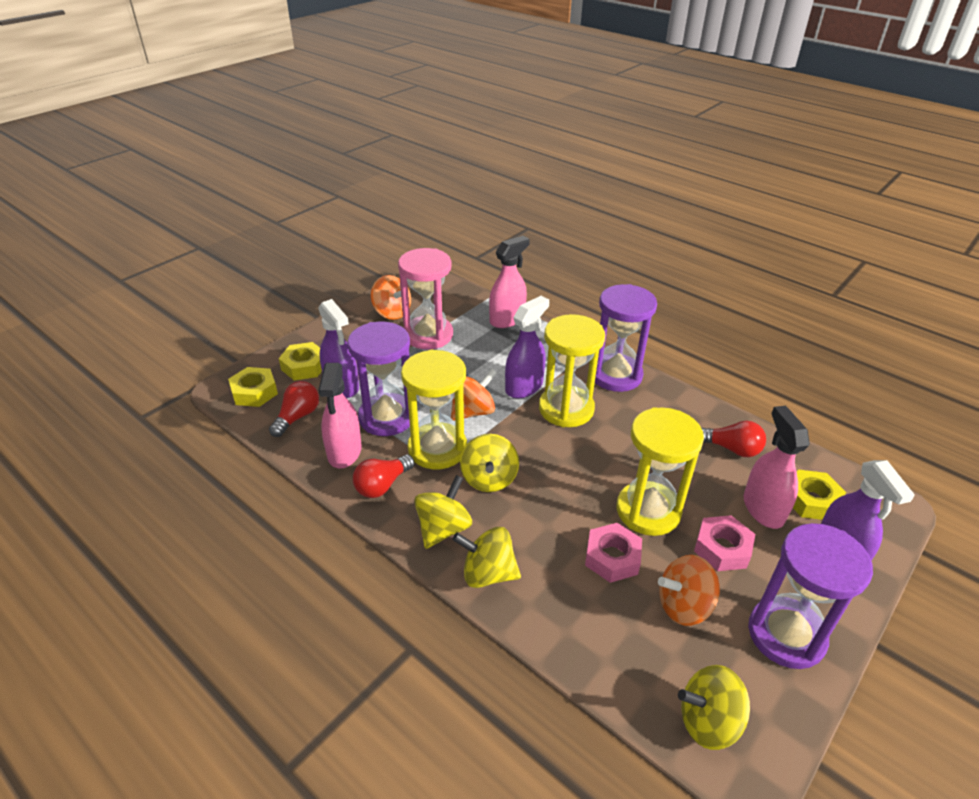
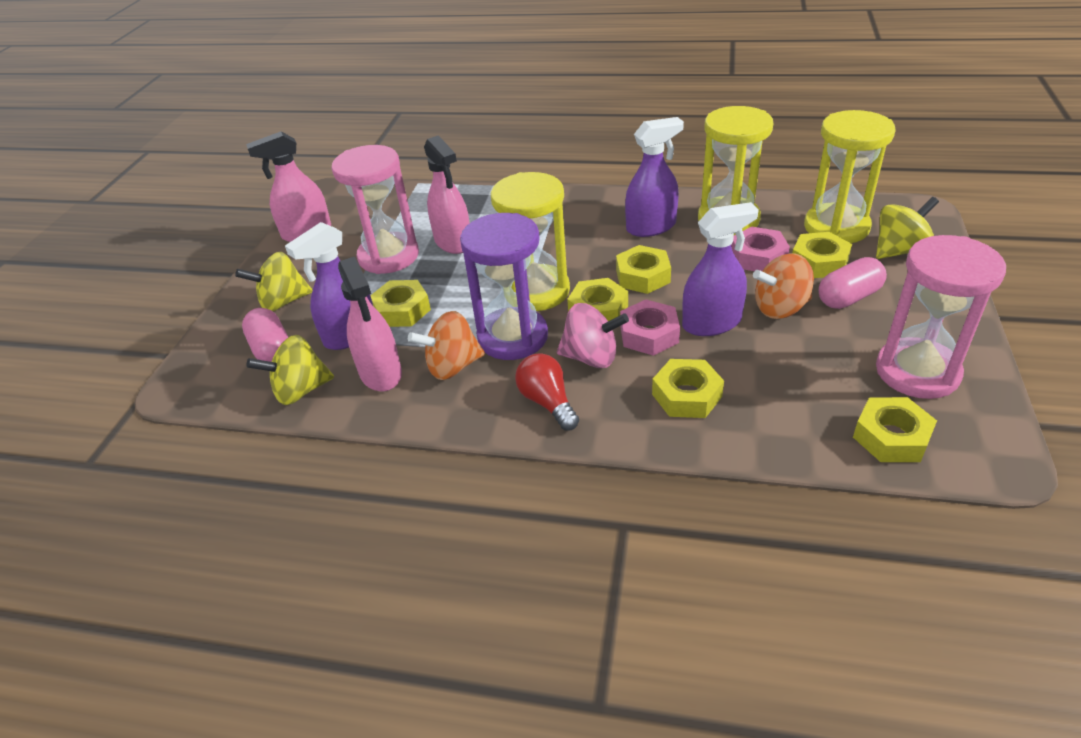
orange spinning top: 3 -> 2
pink capsule: 0 -> 2
pink hourglass: 1 -> 2
pink spinning top: 0 -> 1
purple hourglass: 3 -> 1
red light bulb: 3 -> 1
yellow nut: 3 -> 6
yellow spinning top: 4 -> 3

